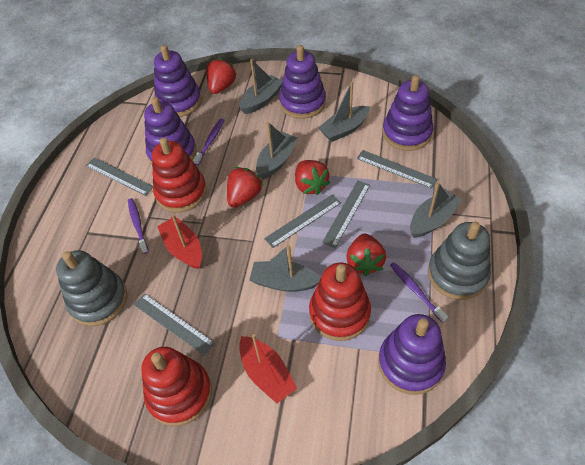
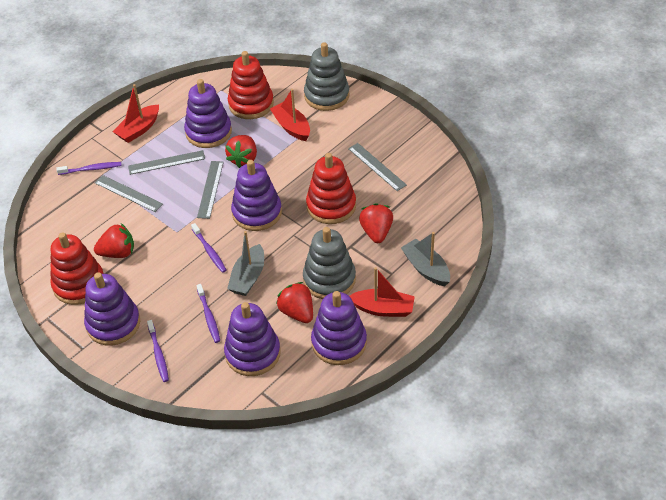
grey boat: 5 -> 2
grey ruler: 5 -> 4
purple toothbrush: 3 -> 4
red boat: 2 -> 3

